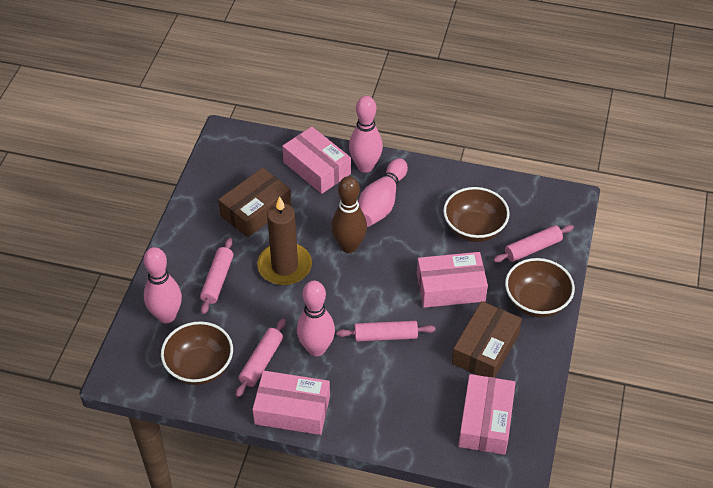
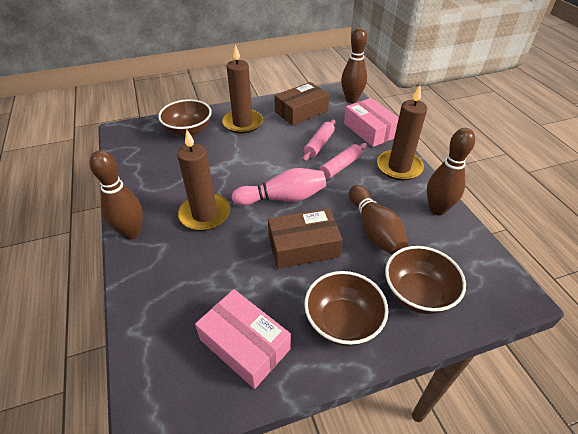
brown bowling pin: 1 -> 4
brown candle: 1 -> 3
pink bowling pin: 4 -> 1
pink box: 4 -> 2
pink rolling pin: 4 -> 2

